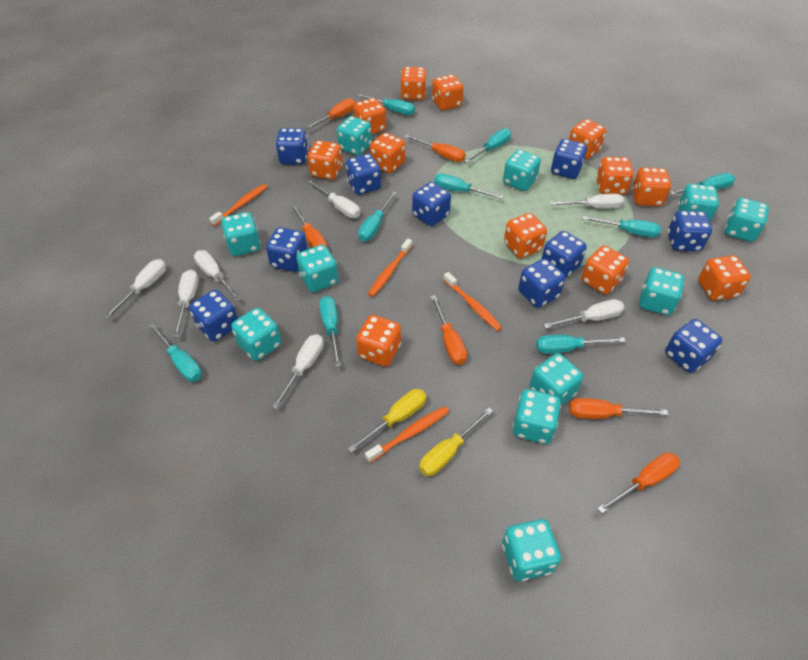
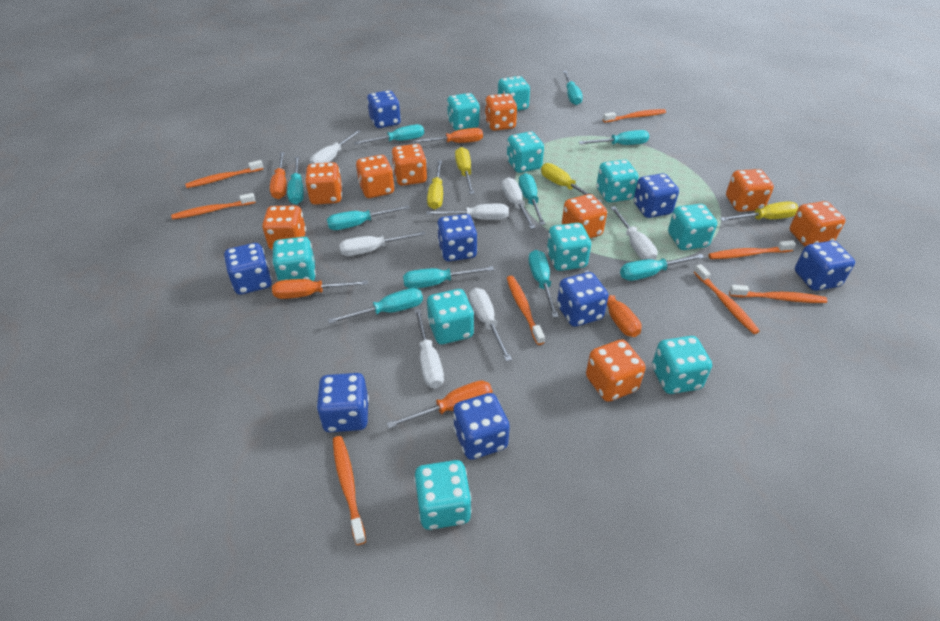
blue dice: 10 -> 8
orange dice: 12 -> 9
orange screwdriver: 6 -> 5
orange toothbrush: 4 -> 8
turquoise dice: 11 -> 10
turquoise screwdriver: 9 -> 10
yellow screwdriver: 2 -> 4

